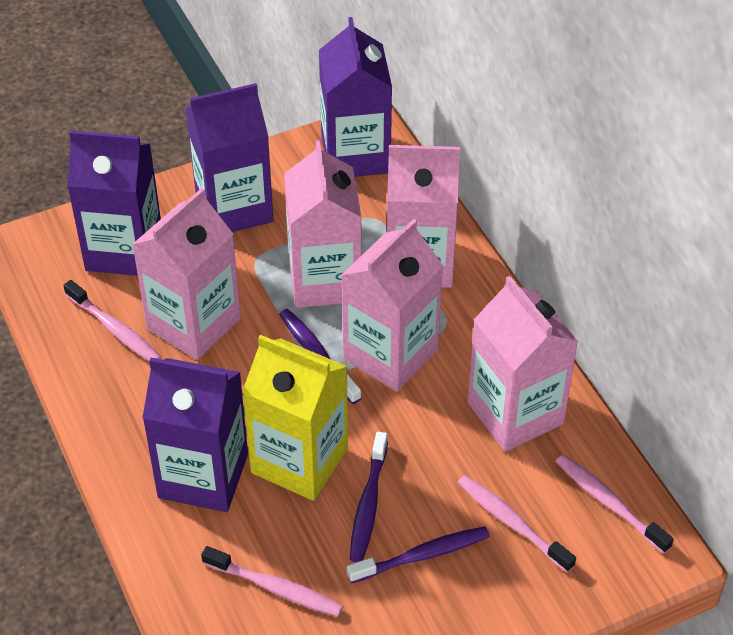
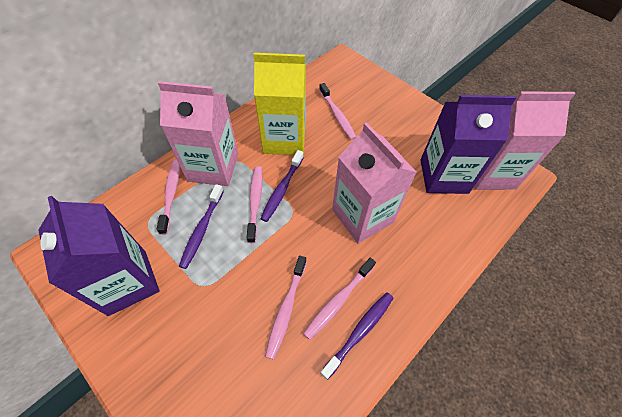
pink carton: 5 -> 3
pink toothbrush: 4 -> 5
purple carton: 4 -> 2

